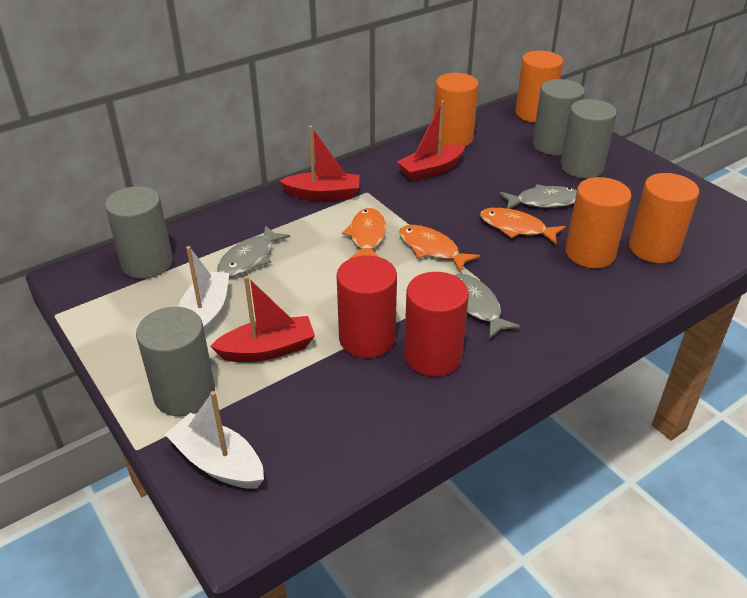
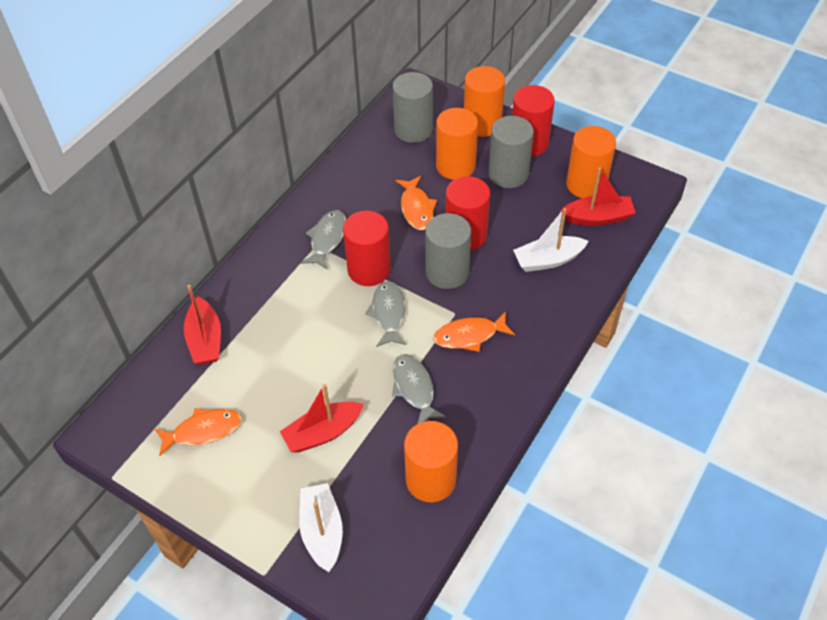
grey cylinder: 4 -> 3
red cylinder: 2 -> 3

